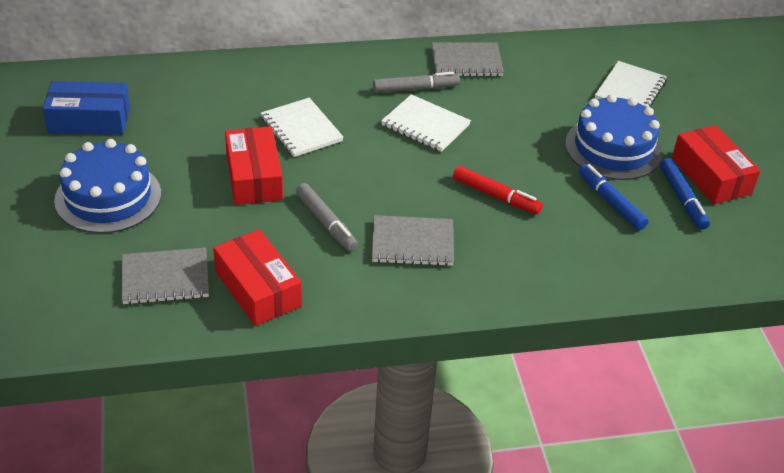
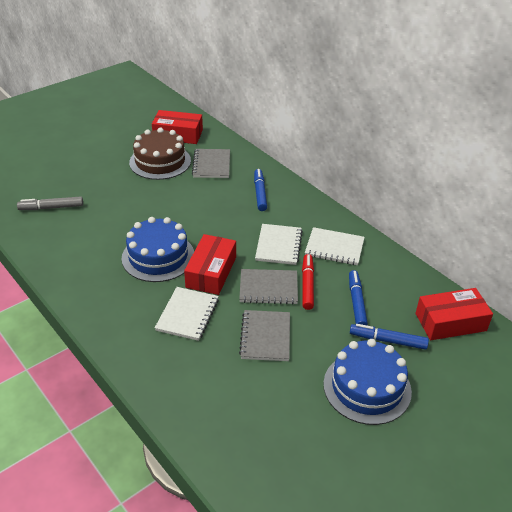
blue box: 1 -> 0
blue marker: 2 -> 3
brown cake: 0 -> 1
grey marker: 2 -> 1

